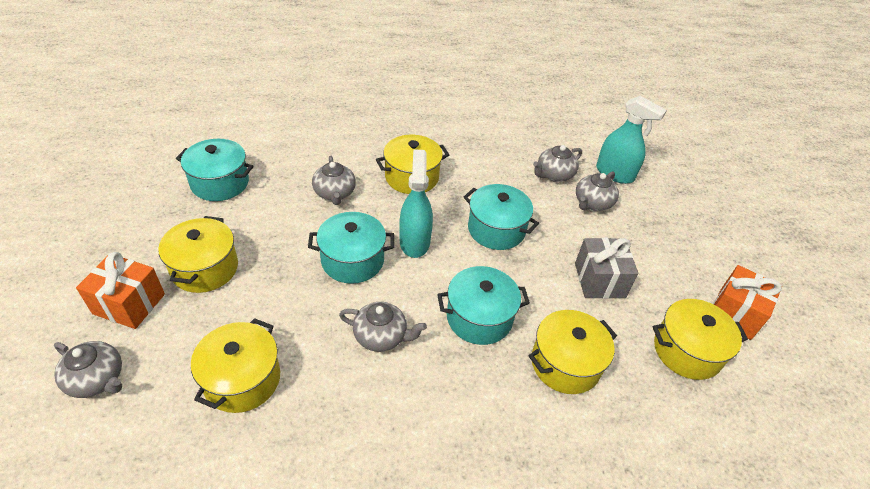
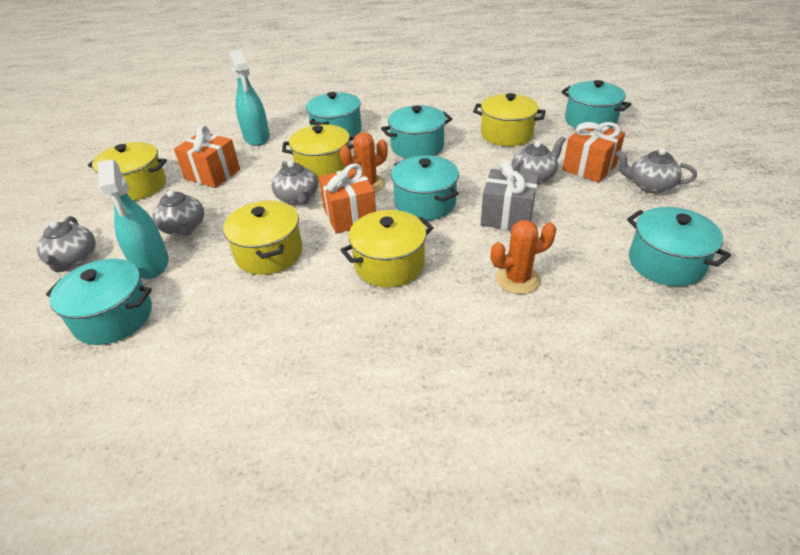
orange cactus: 0 -> 2
orange gift: 2 -> 3
turquoise pot: 4 -> 6

